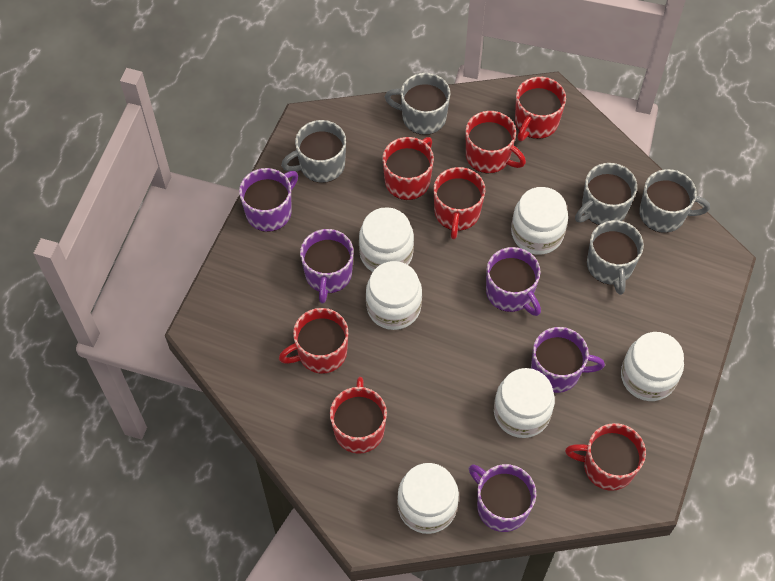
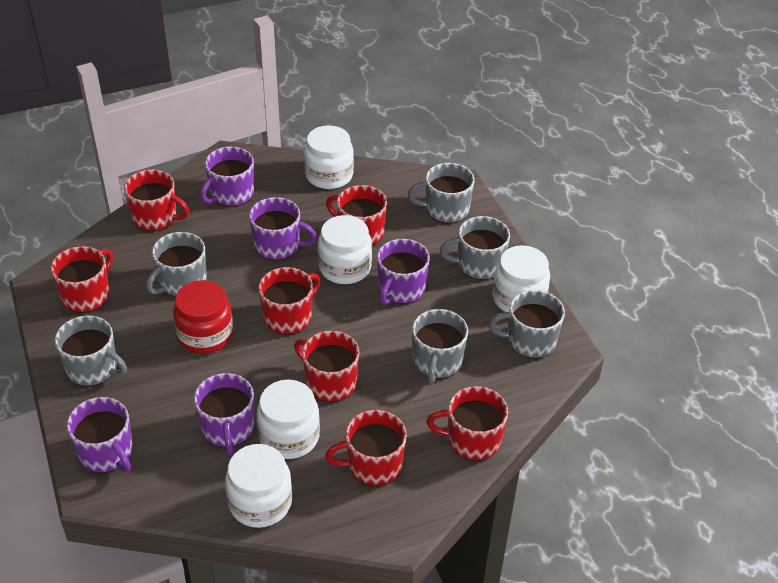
grey mug: 5 -> 6
red jar: 0 -> 1
white jar: 6 -> 5

